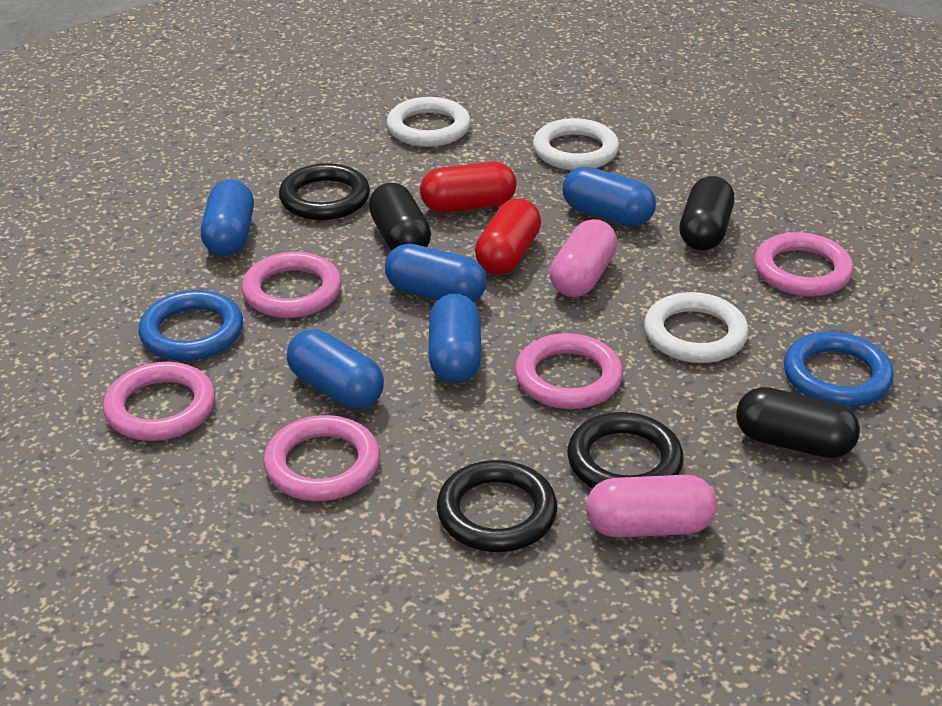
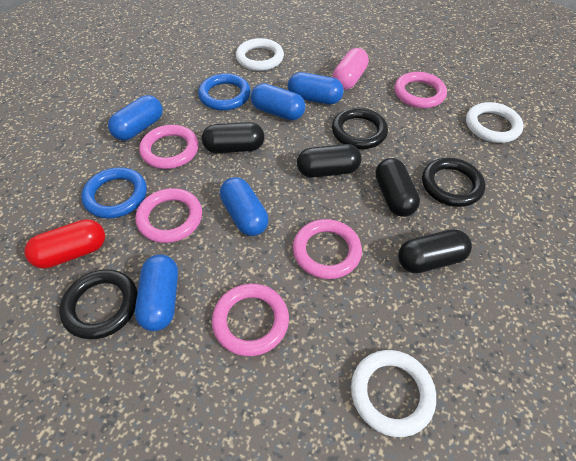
black capsule: 3 -> 4
pink capsule: 2 -> 1
red capsule: 2 -> 1

